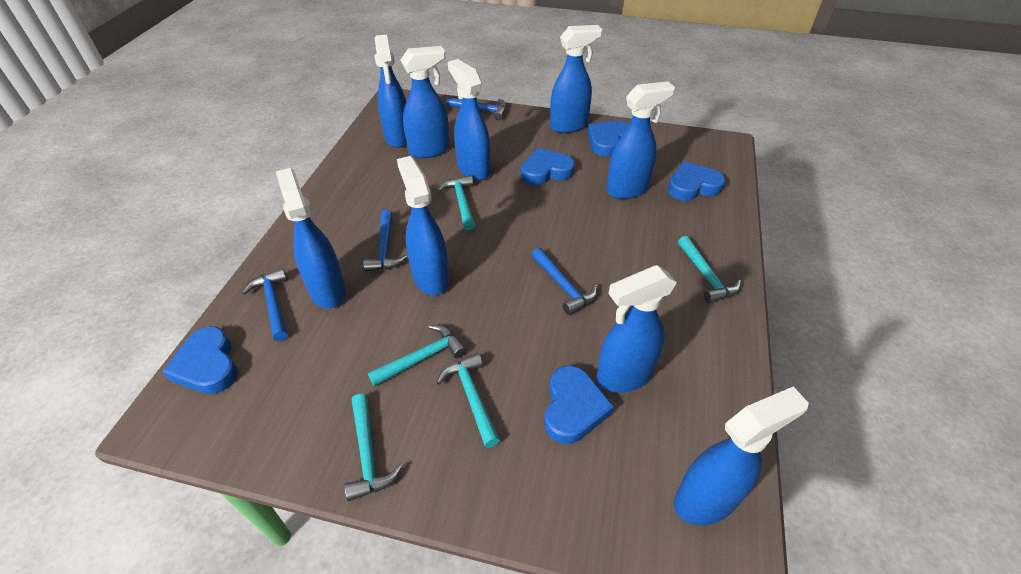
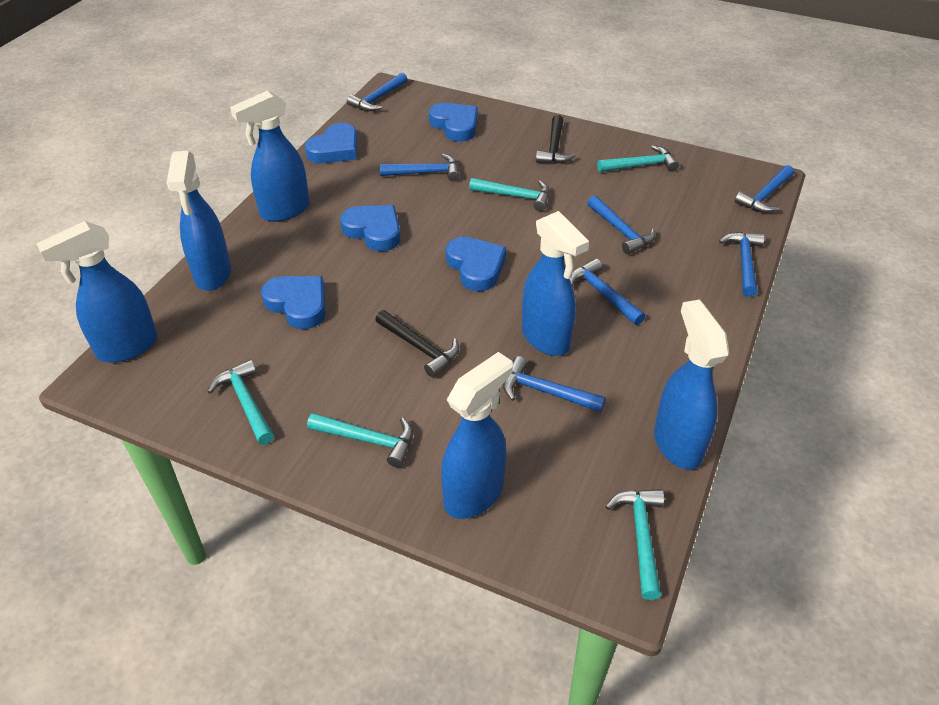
black hammer: 0 -> 2
blue hammer: 4 -> 7
blue spray bottle: 9 -> 6

